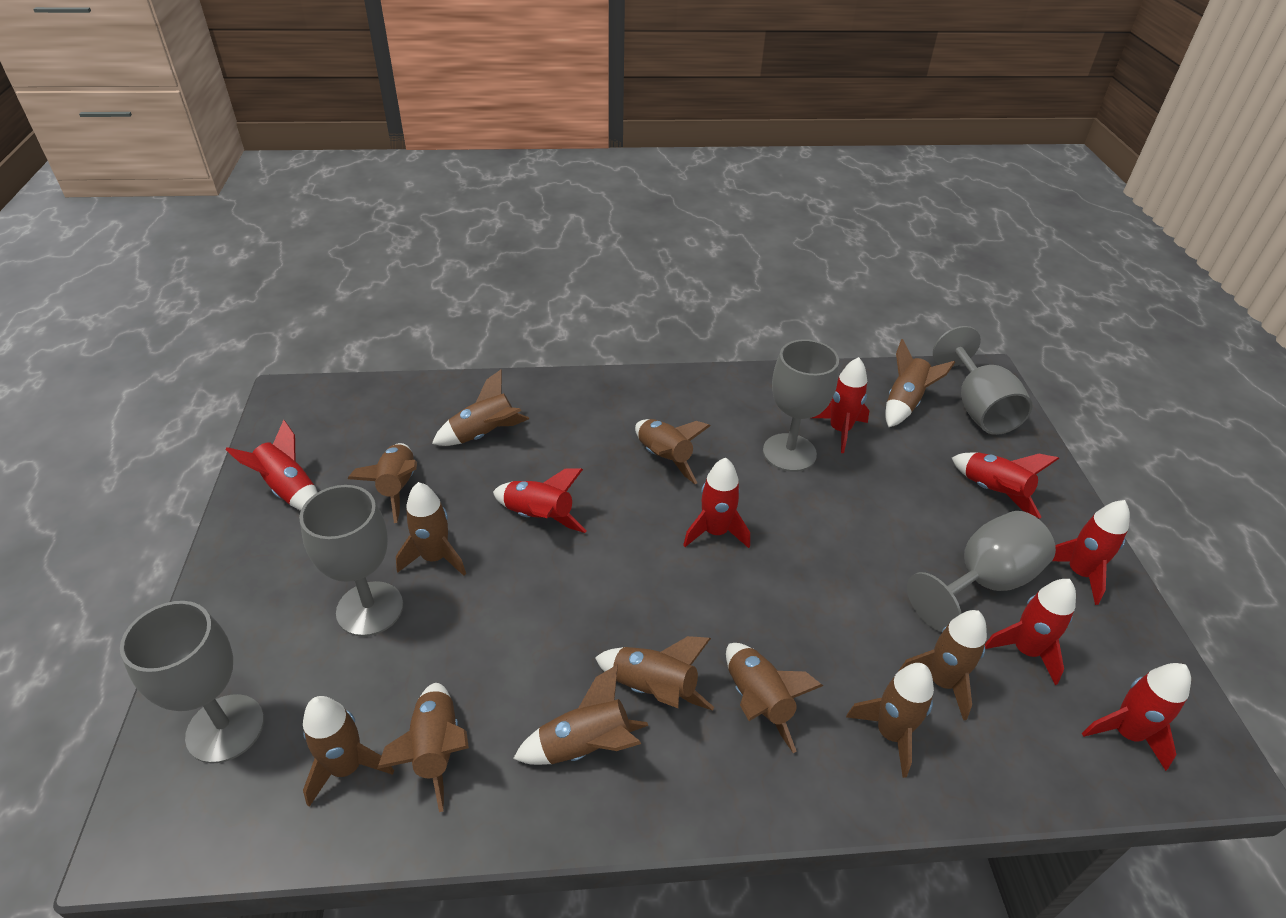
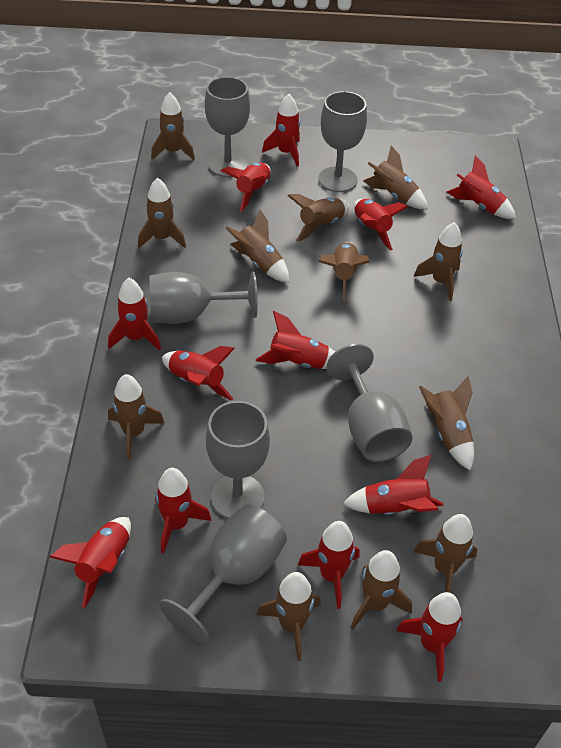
grey goblet: 5 -> 6
red rocket: 8 -> 12

